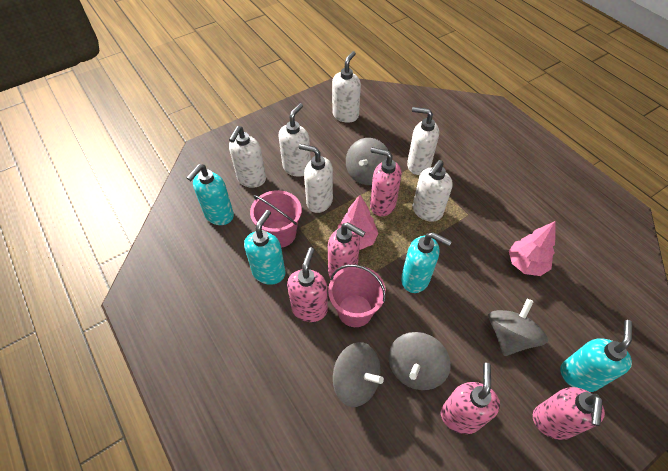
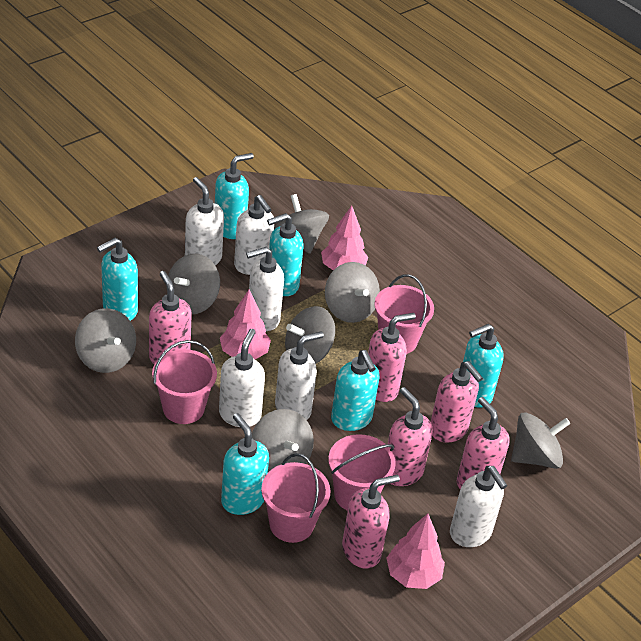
grey spinning top: 4 -> 7
pink bucket: 2 -> 4
pink soap dispenser: 5 -> 6
pink tree: 2 -> 3
turquoise soap dispenser: 4 -> 6

